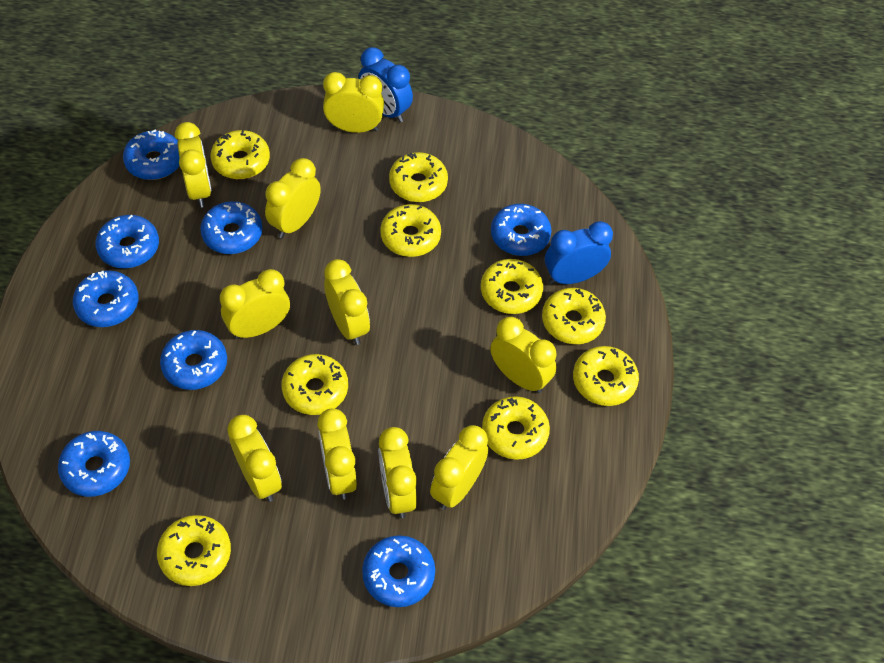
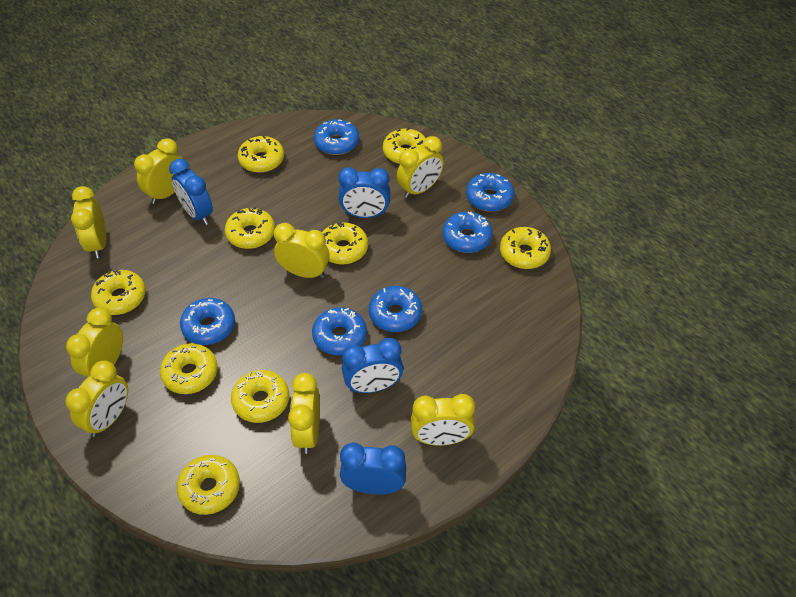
blue clock: 2 -> 4
blue donut: 8 -> 6
yellow clock: 10 -> 8

